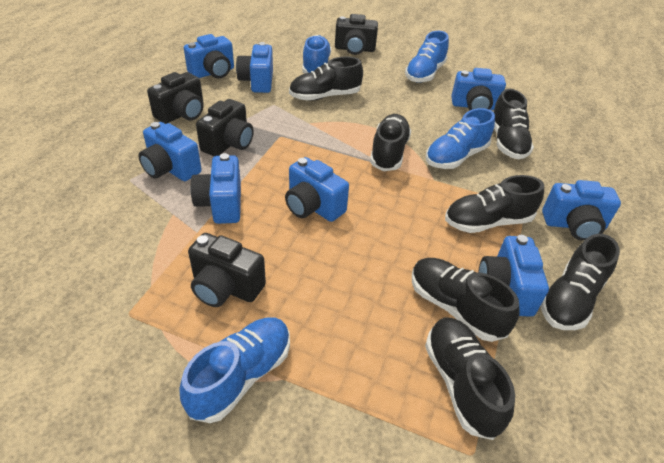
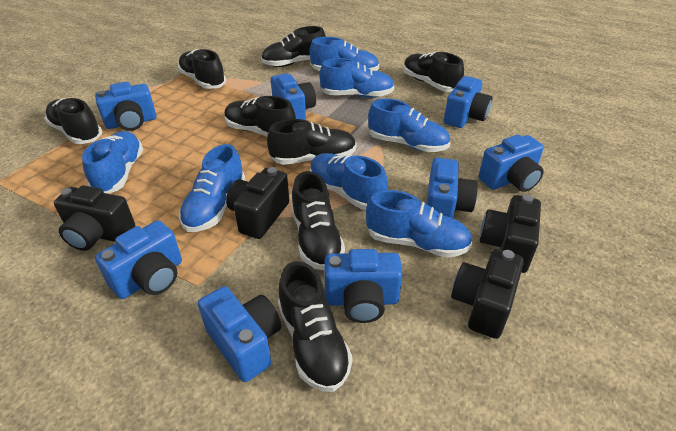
black shoe: 7 -> 8
blue shoe: 4 -> 7

